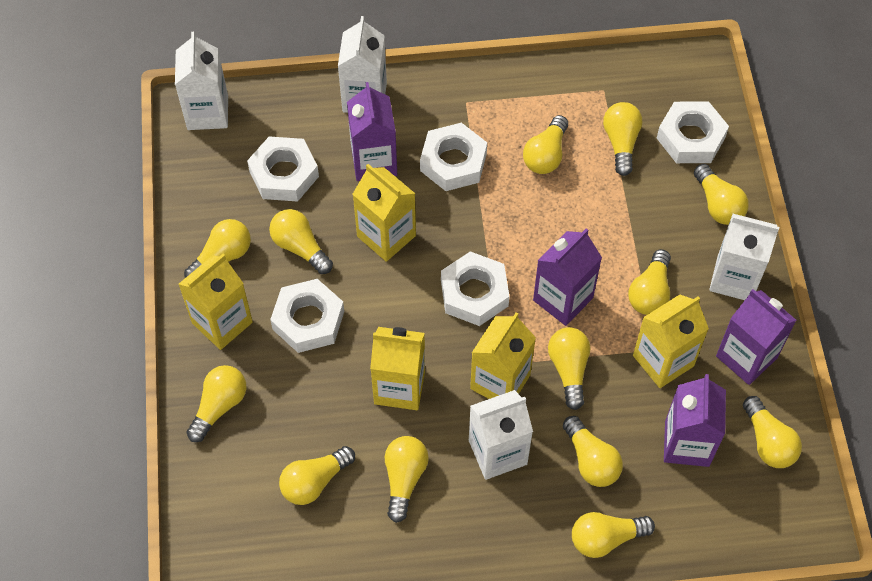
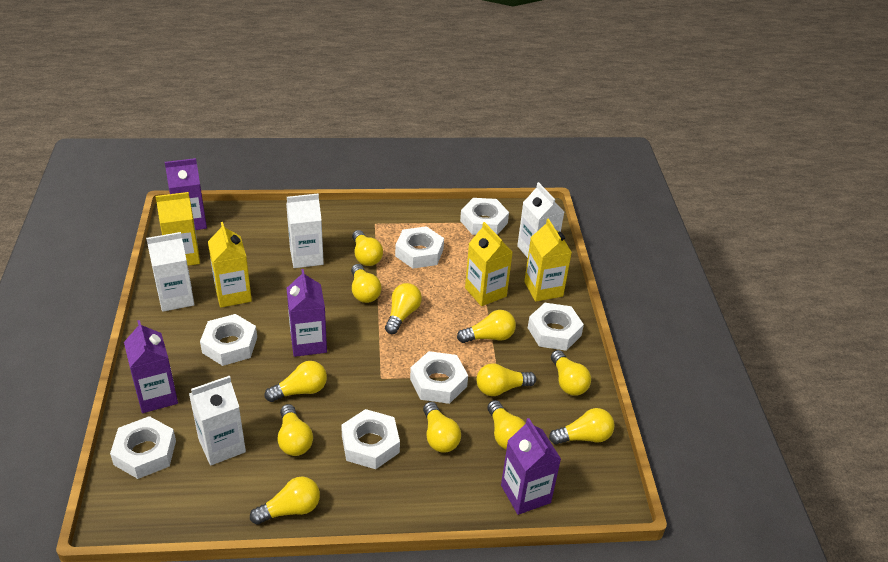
white nut: 5 -> 7
yellow carton: 5 -> 4
yellow light bulb: 13 -> 12

